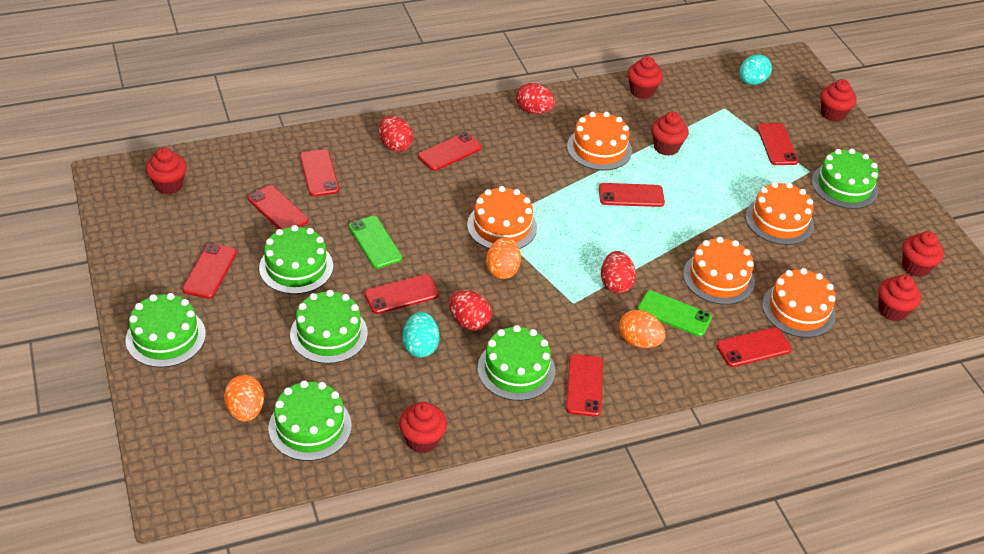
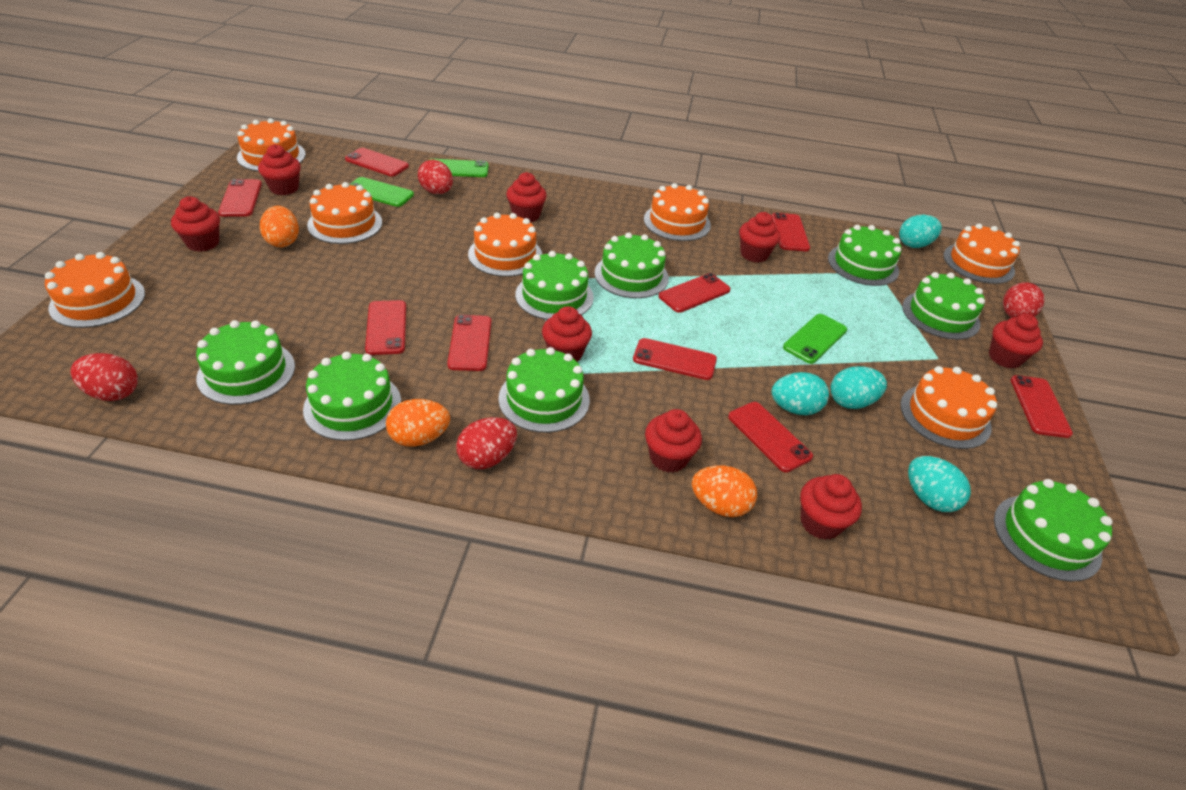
green cake: 6 -> 8
green phone: 2 -> 3
orange cake: 5 -> 7
red cupcake: 7 -> 8
turquoise egg: 2 -> 4

